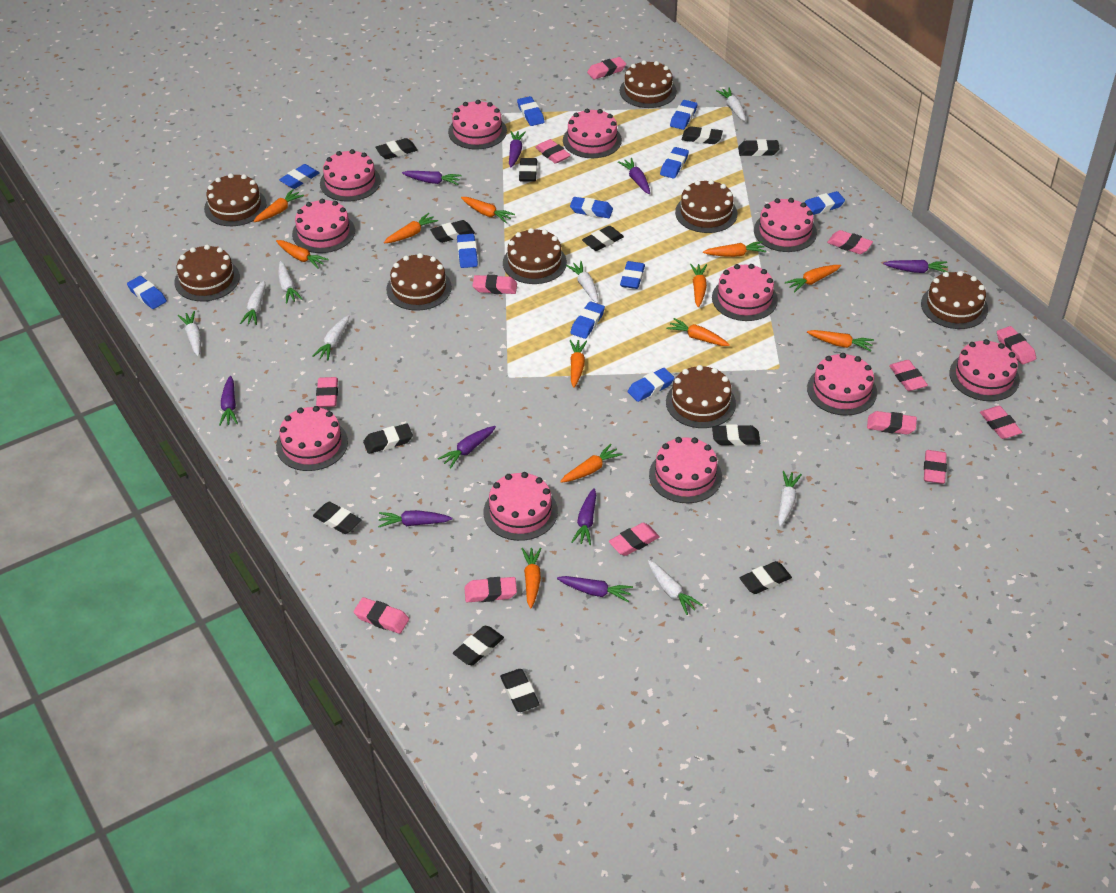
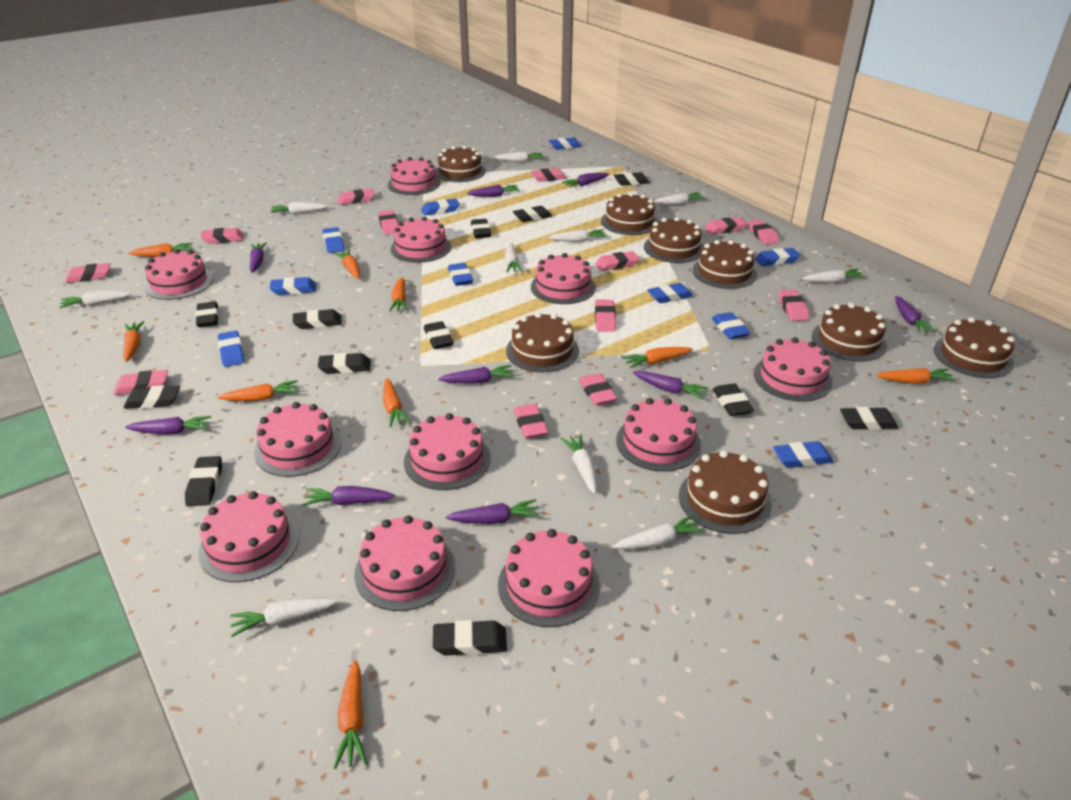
blue eraser: 11 -> 10
orange carrot: 12 -> 9
white carrot: 8 -> 10

